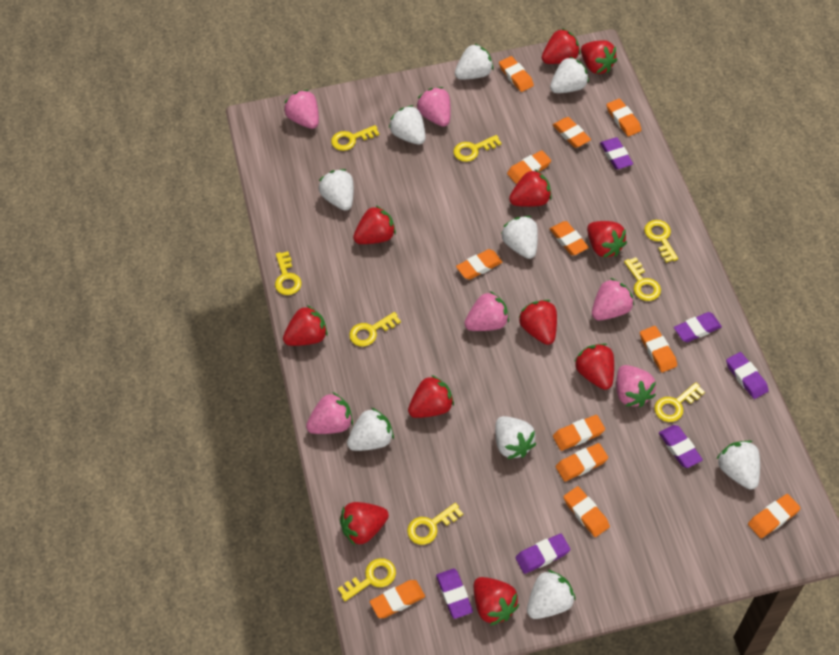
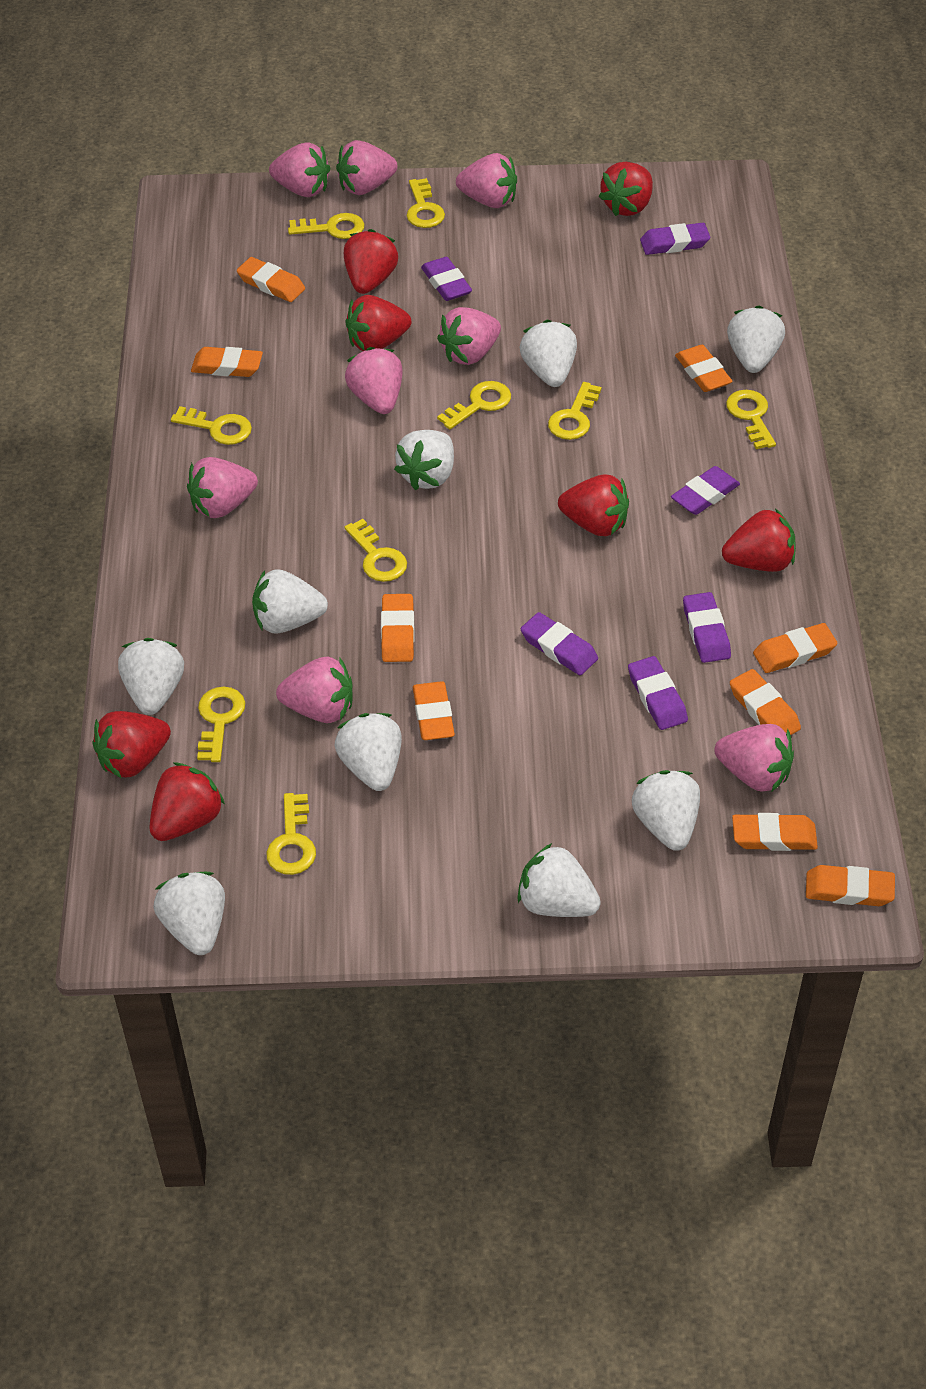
orange eraser: 12 -> 9
pink strawberry: 6 -> 8
red strawberry: 11 -> 7

